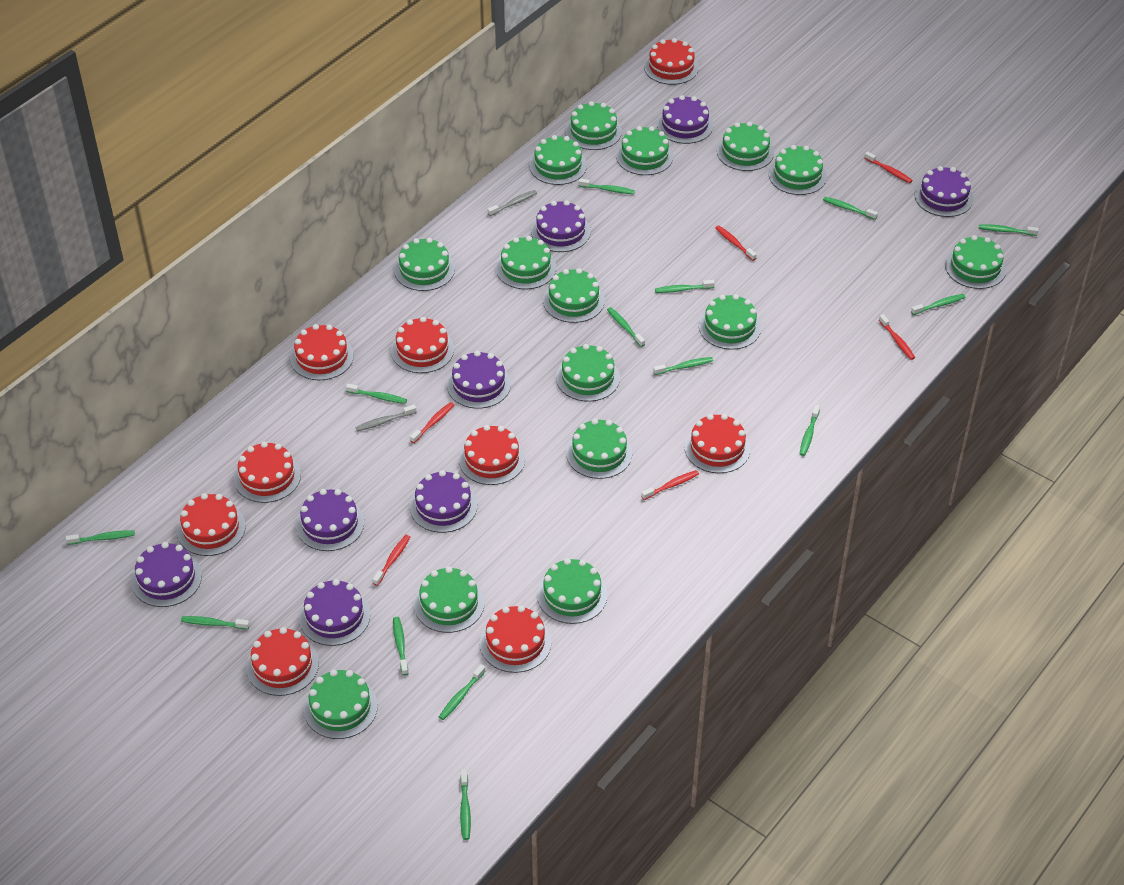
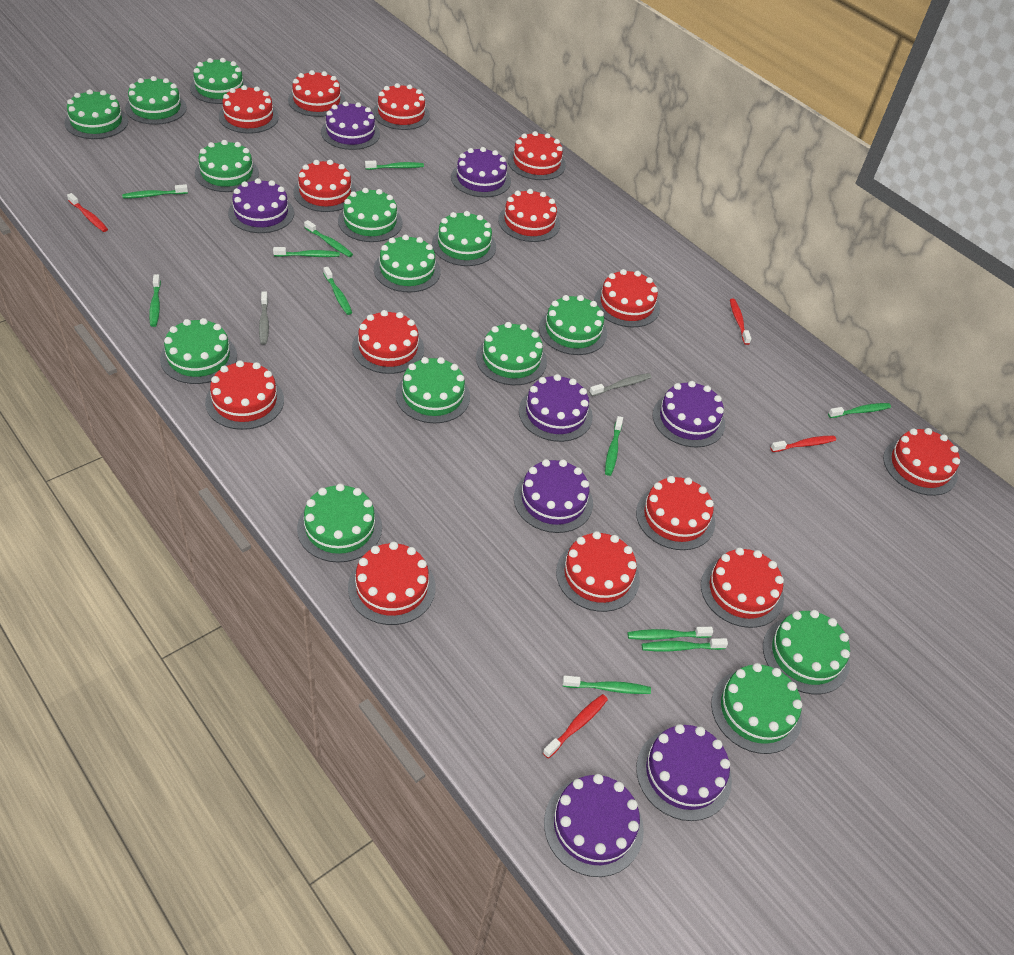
green cake: 15 -> 14
green toothbrush: 14 -> 11
red cake: 9 -> 14
red toothbrush: 6 -> 4

